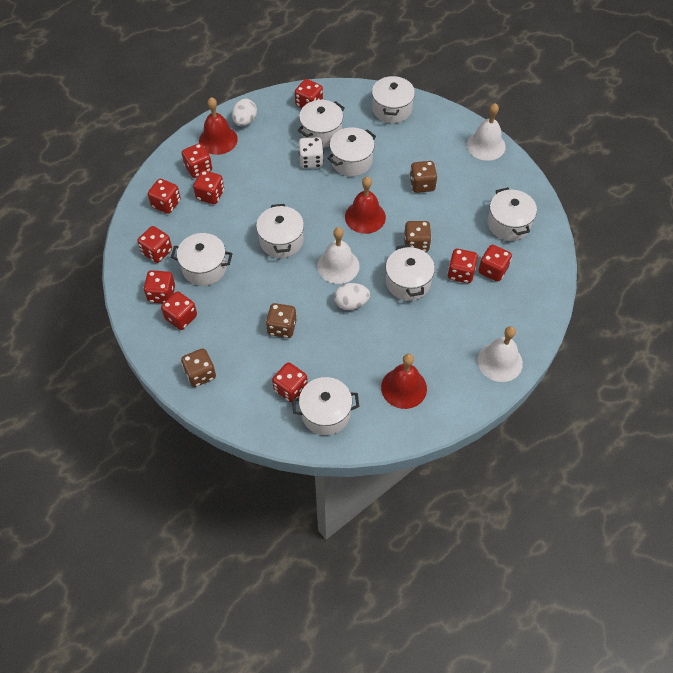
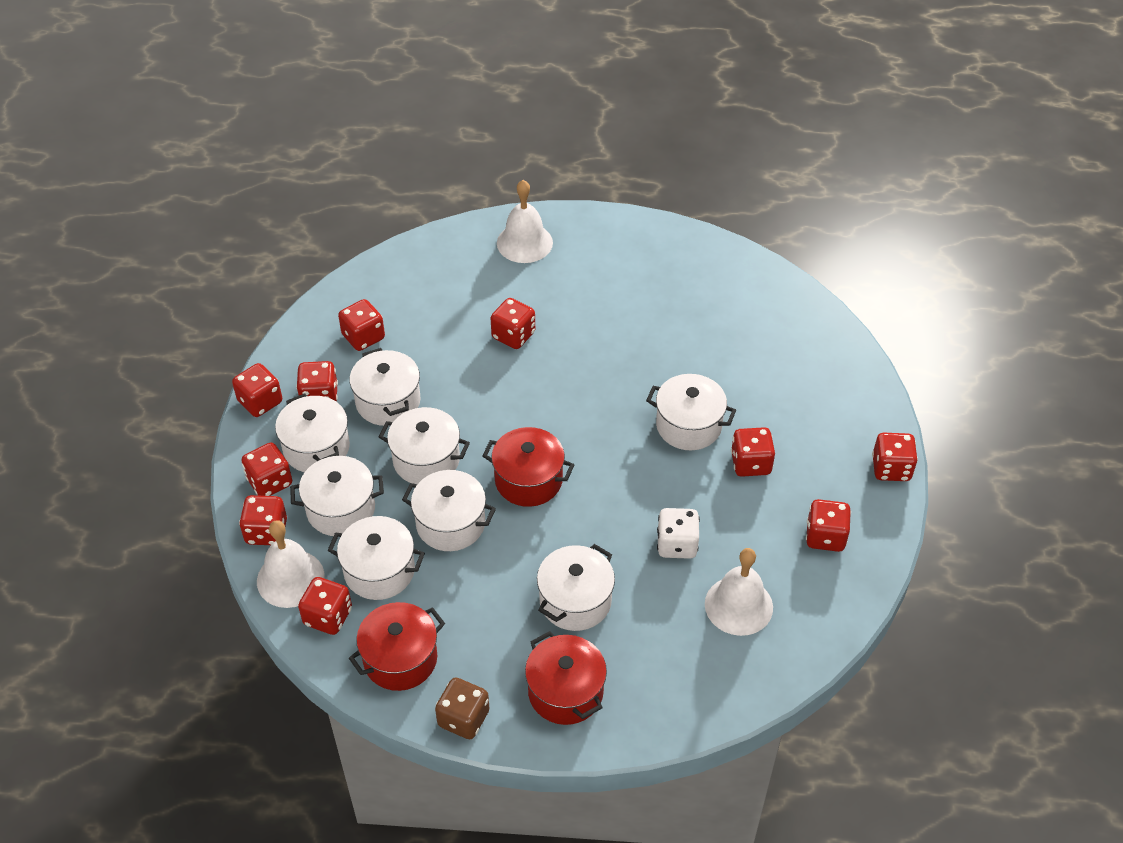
brown dice: 4 -> 1
red bell: 3 -> 0
red pot: 0 -> 3
white egg: 2 -> 0

